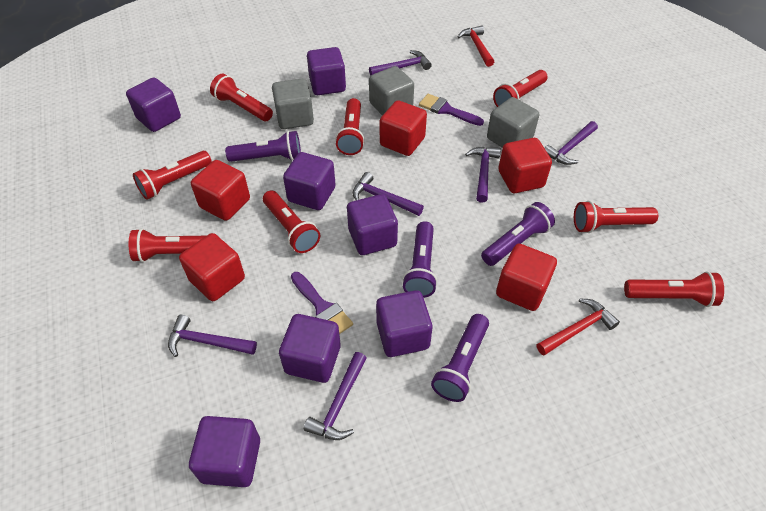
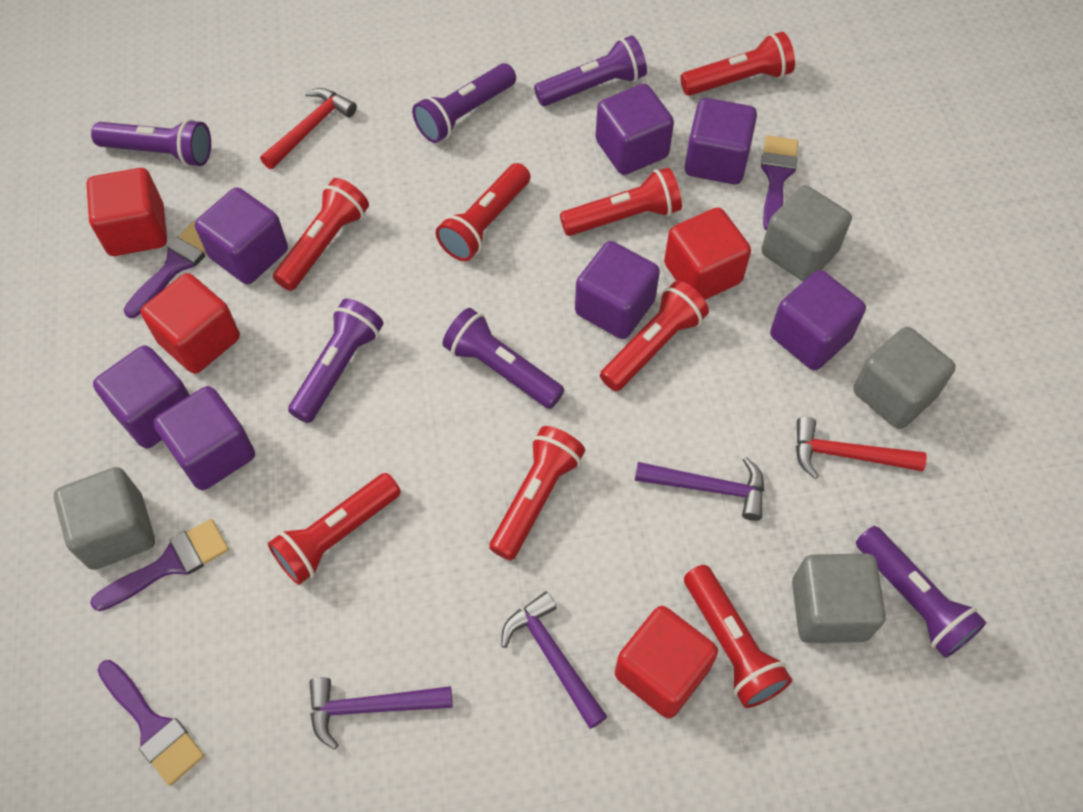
grey cube: 3 -> 4
purple brush: 2 -> 4
purple flashlight: 4 -> 6
purple hammer: 6 -> 3
red cube: 5 -> 4

